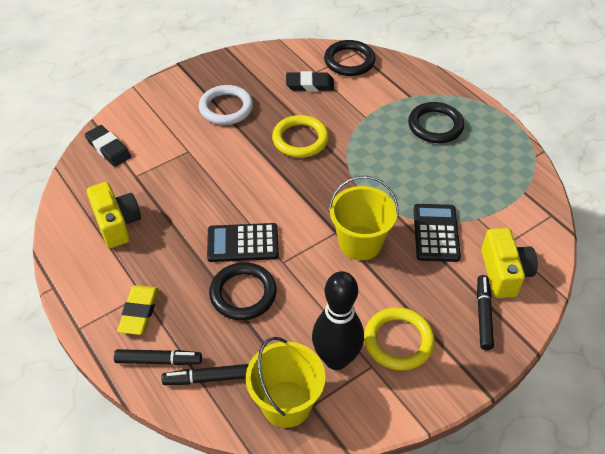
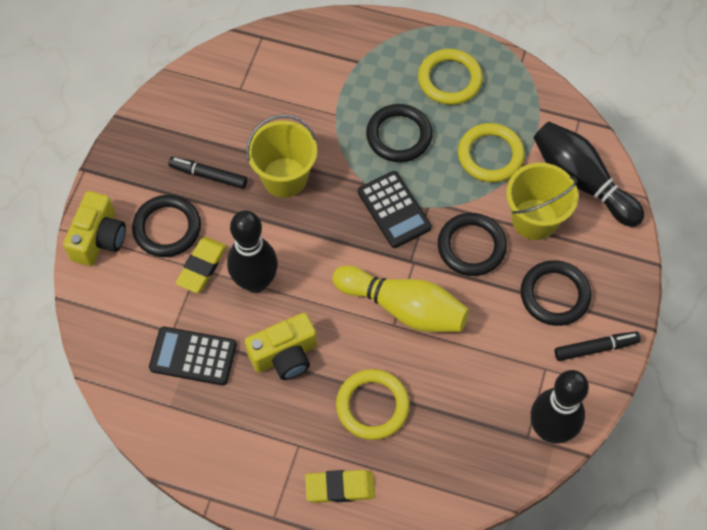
black bowling pin: 1 -> 3
black eraser: 2 -> 0
black marker: 3 -> 2
black ring: 3 -> 4
white ring: 1 -> 0
yellow bowling pin: 0 -> 1
yellow eraser: 1 -> 2
yellow ring: 2 -> 3

